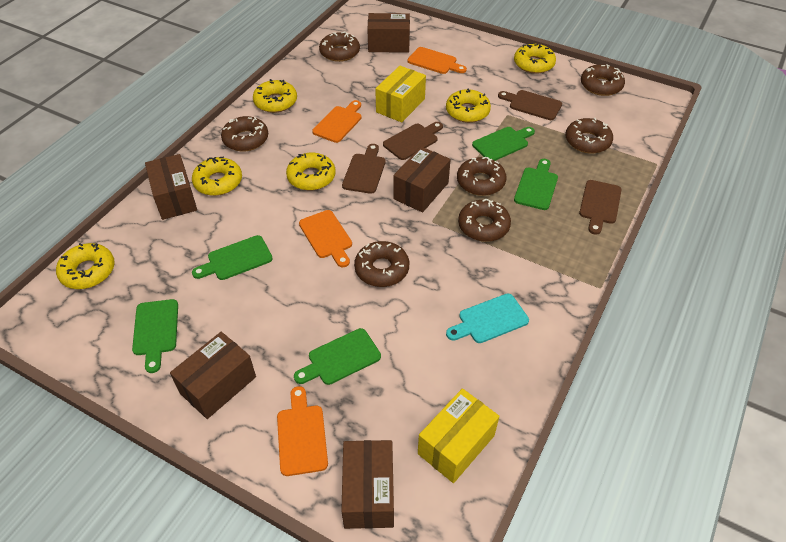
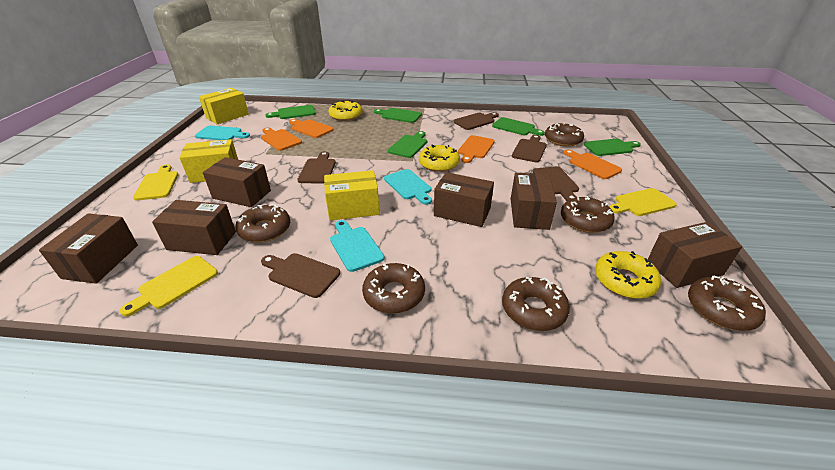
brown box: 5 -> 6
brown cutting board: 4 -> 5
brown donut: 7 -> 6
turquoise cutting board: 1 -> 3
yellow box: 2 -> 3
yellow cutting board: 0 -> 3
yellow donut: 6 -> 3

